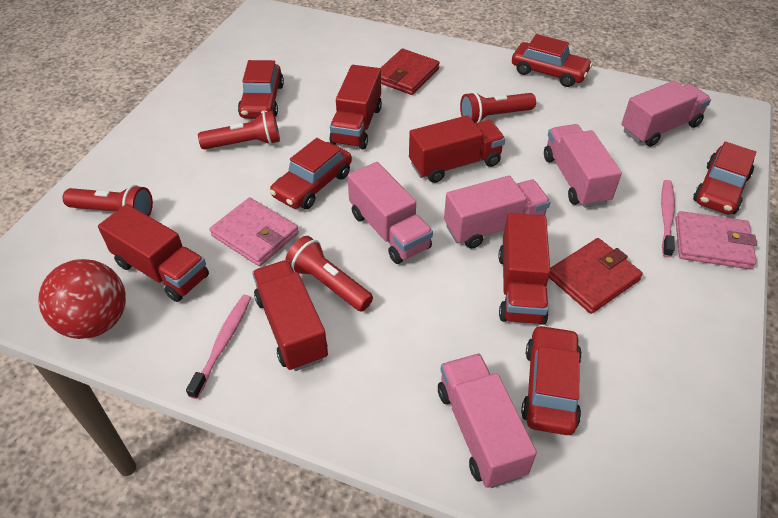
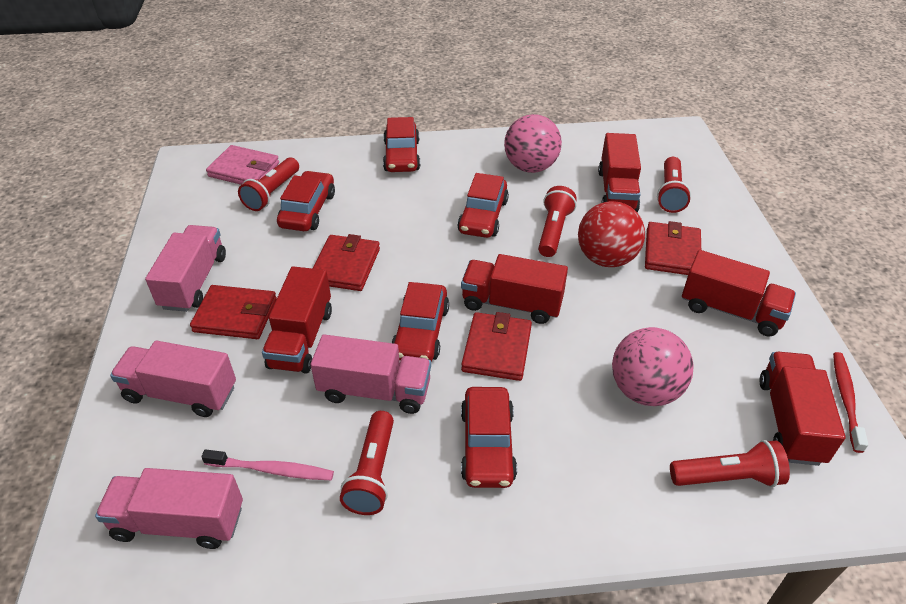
pink ball: 0 -> 2
pink toothbrush: 2 -> 1
pink truck: 5 -> 4
pink wallet: 2 -> 1
red flashlight: 4 -> 5
red toothbrush: 0 -> 1
red wallet: 2 -> 4

